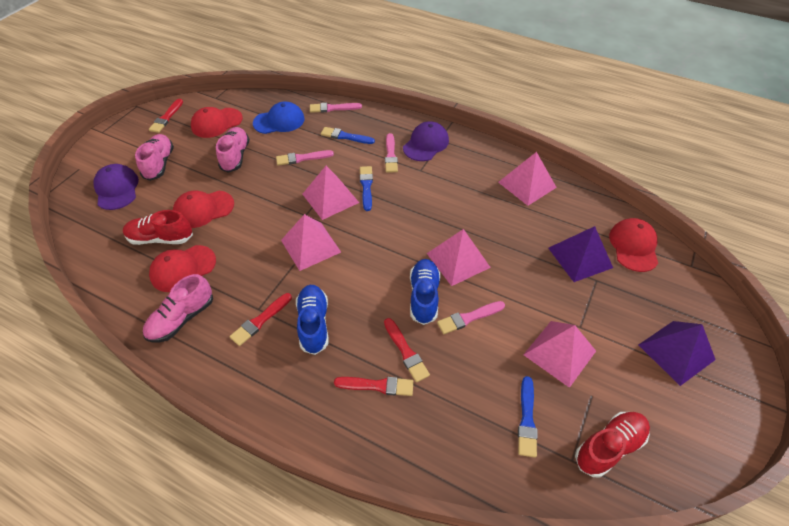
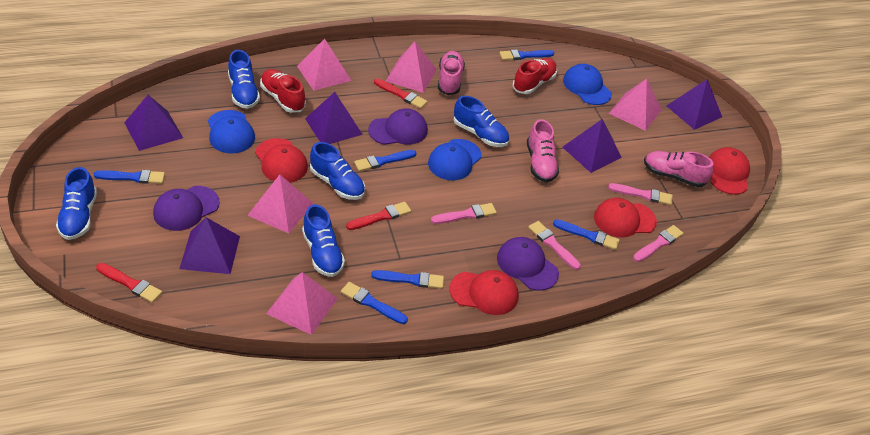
blue brush: 3 -> 6
blue cap: 1 -> 3
blue shoe: 2 -> 5
purple cap: 2 -> 3
purple pyramid: 2 -> 5
red brush: 4 -> 3

